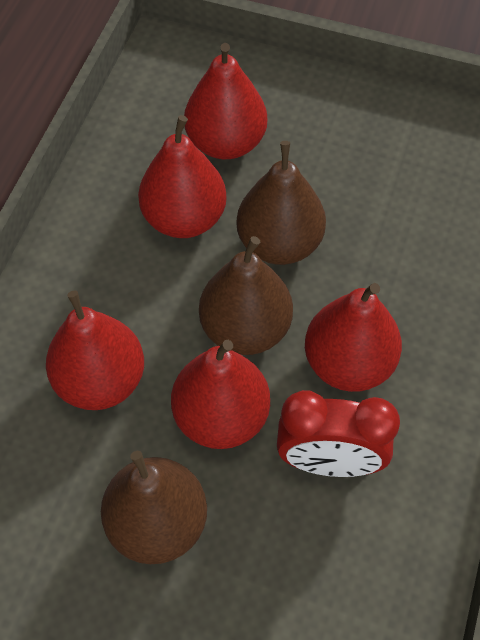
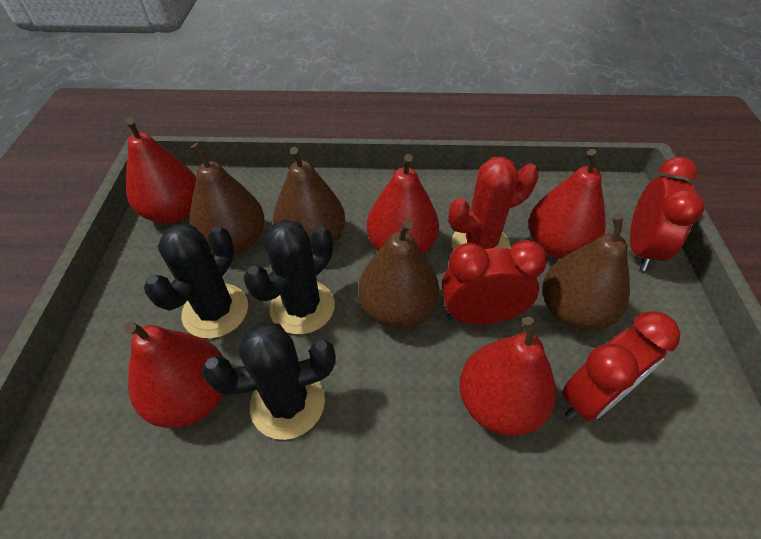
black cactus: 0 -> 3
brown pear: 3 -> 4
red cactus: 0 -> 1
red clock: 1 -> 3

